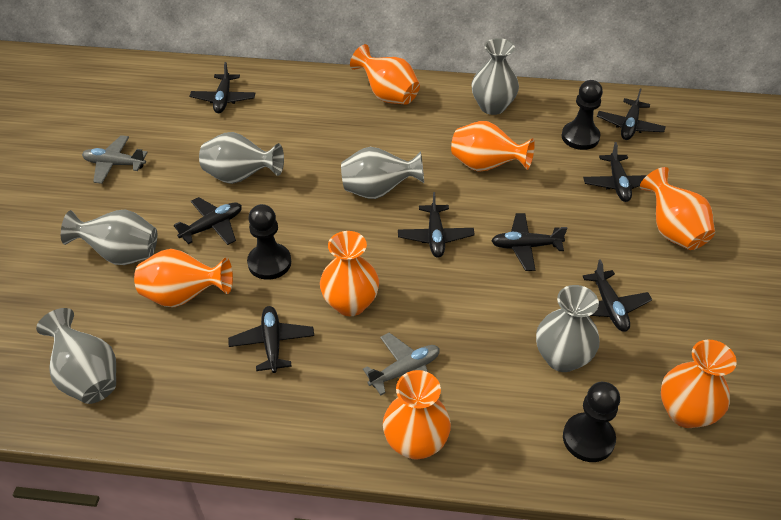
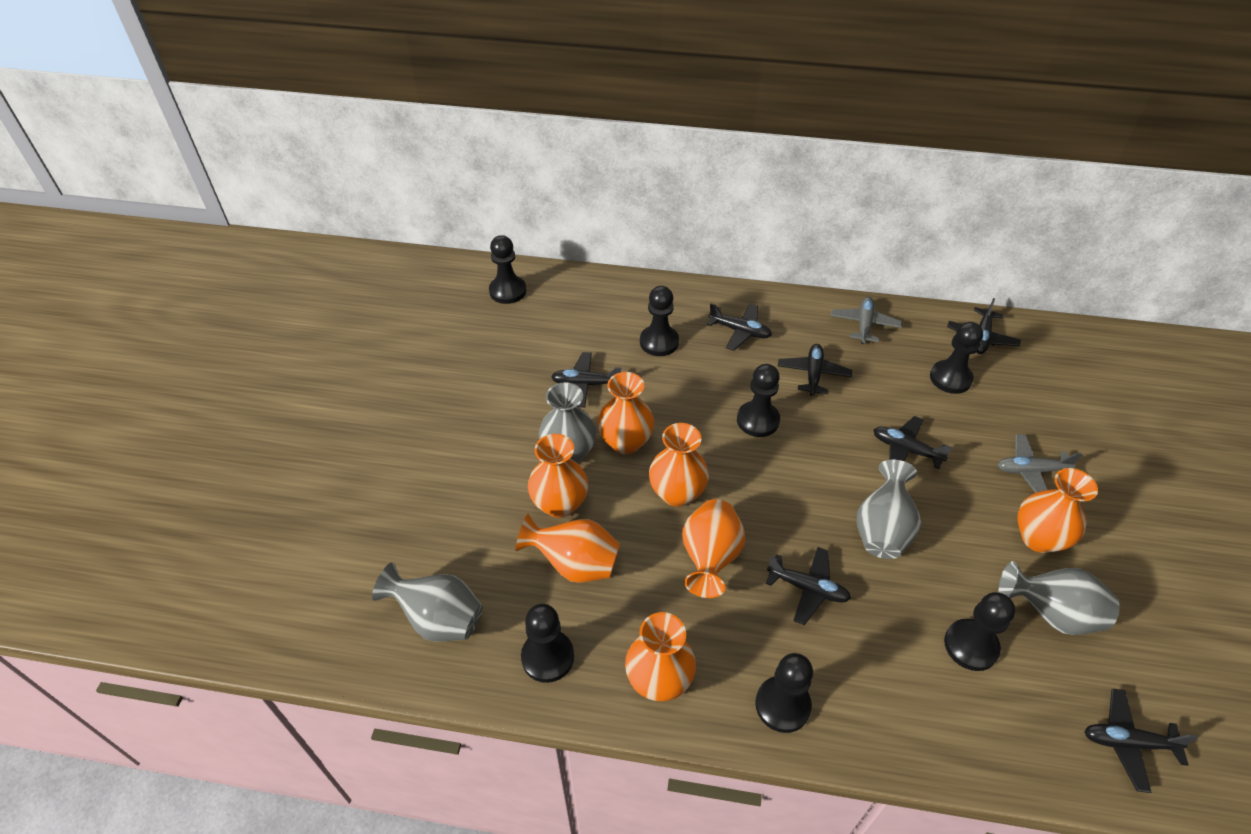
black pawn: 3 -> 7
black plane: 8 -> 7
grey vase: 6 -> 4

